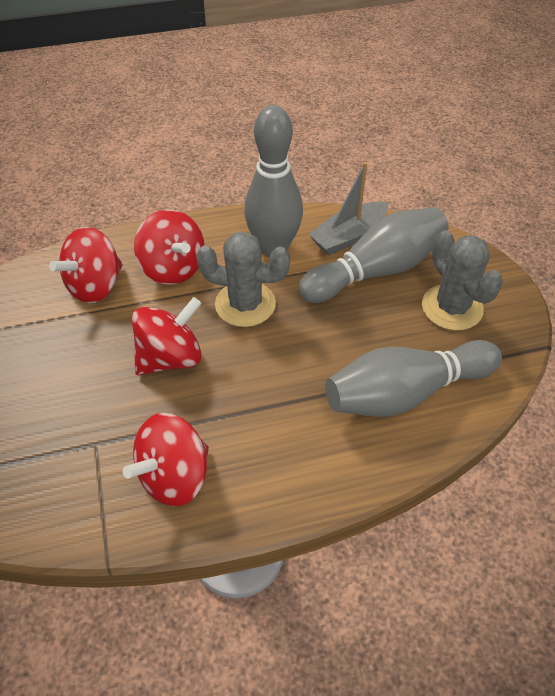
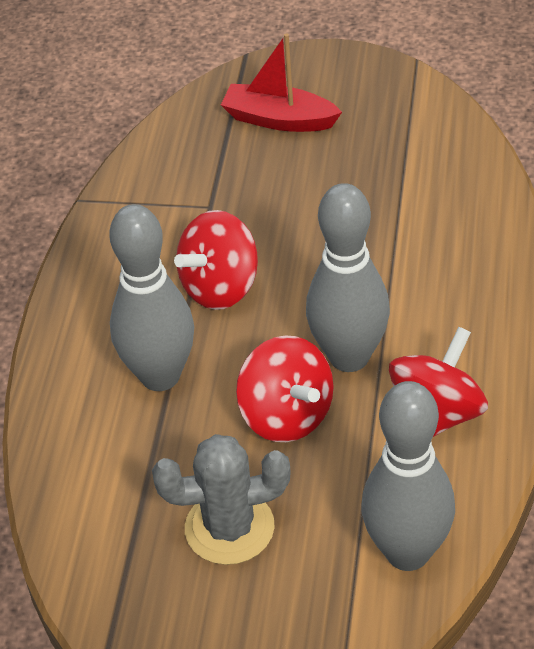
grey boat: 1 -> 0
grey cactus: 2 -> 1
red boat: 0 -> 1
red spinning top: 4 -> 3

